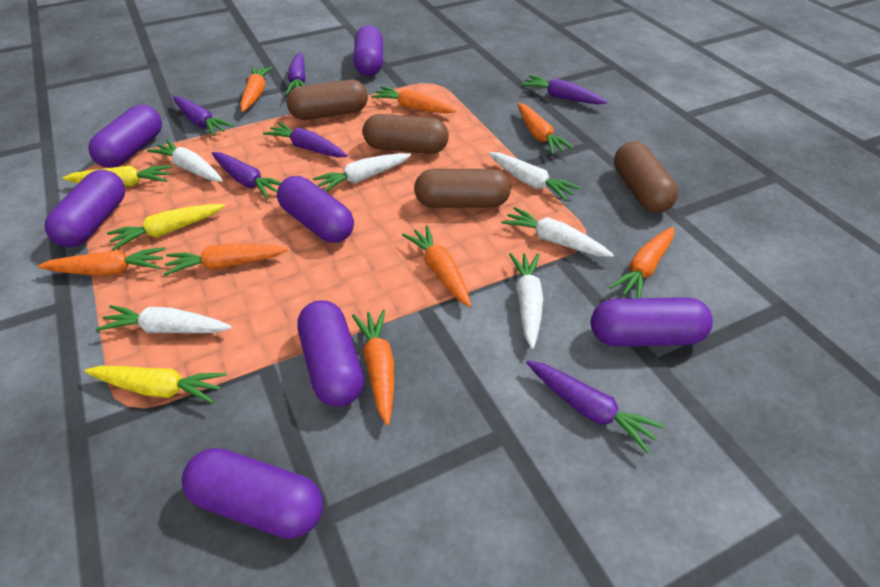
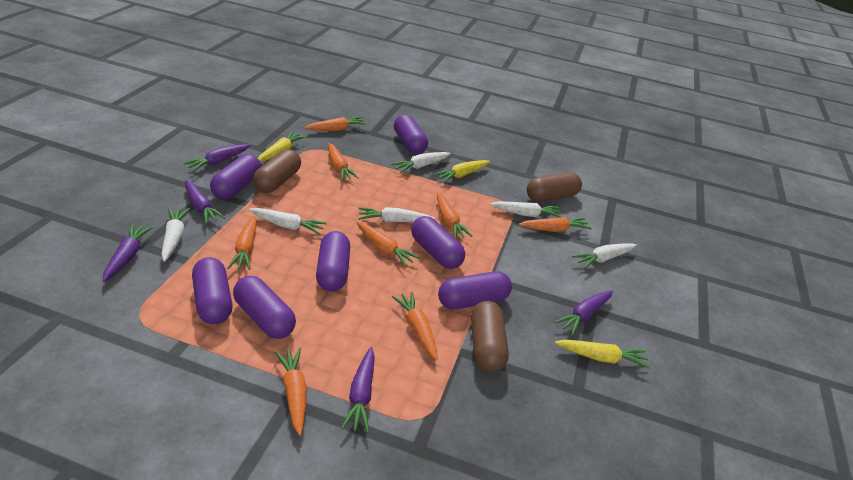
brown capsule: 4 -> 3
purple carrot: 6 -> 5

